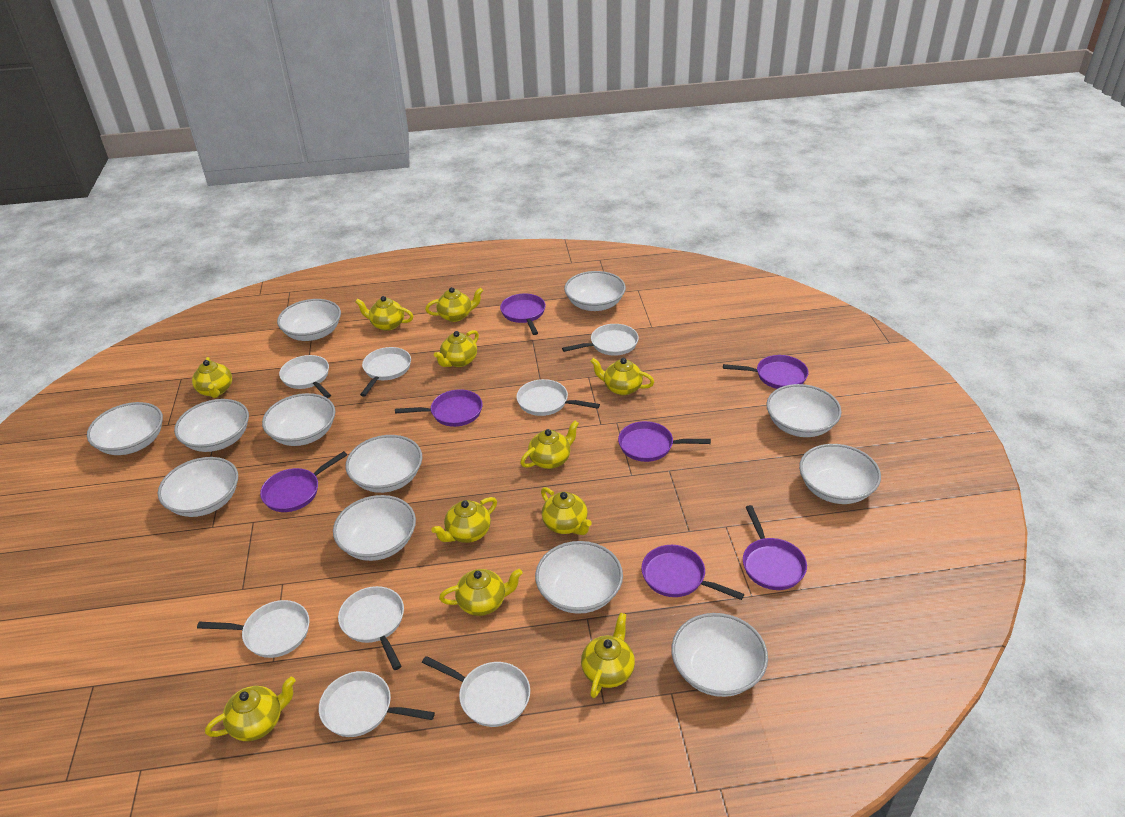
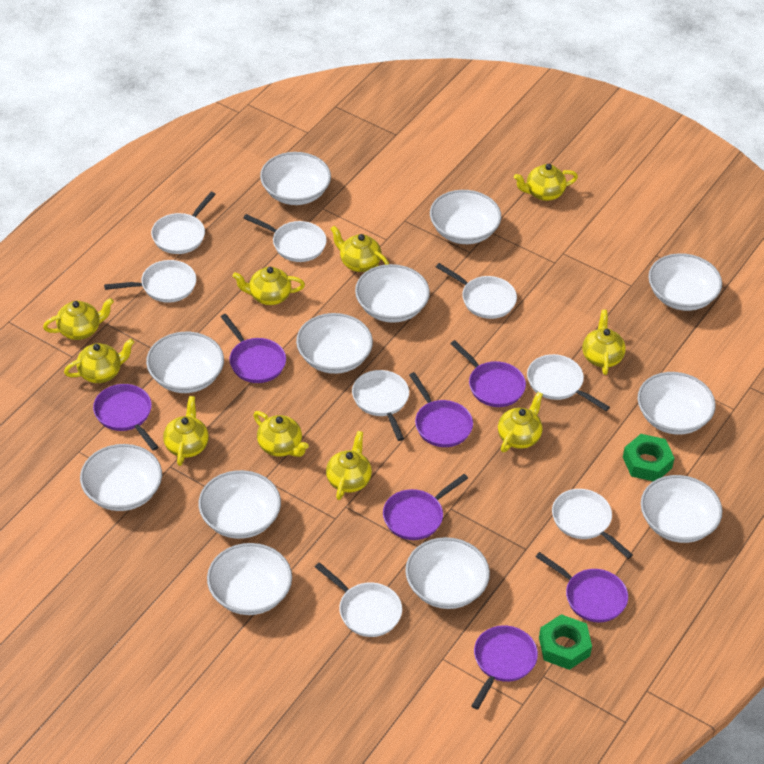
green nut: 0 -> 2
yellow teapot: 11 -> 10

